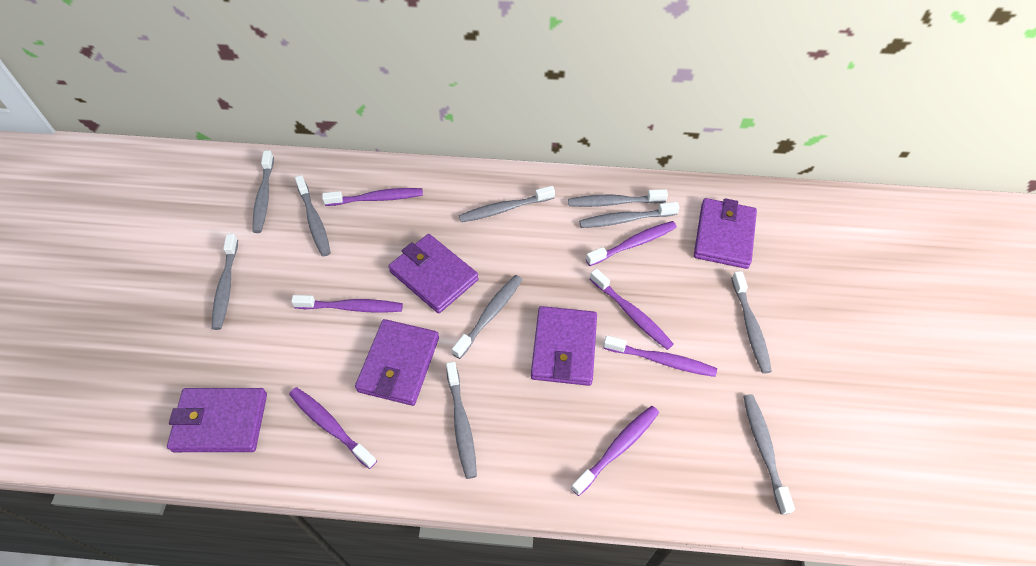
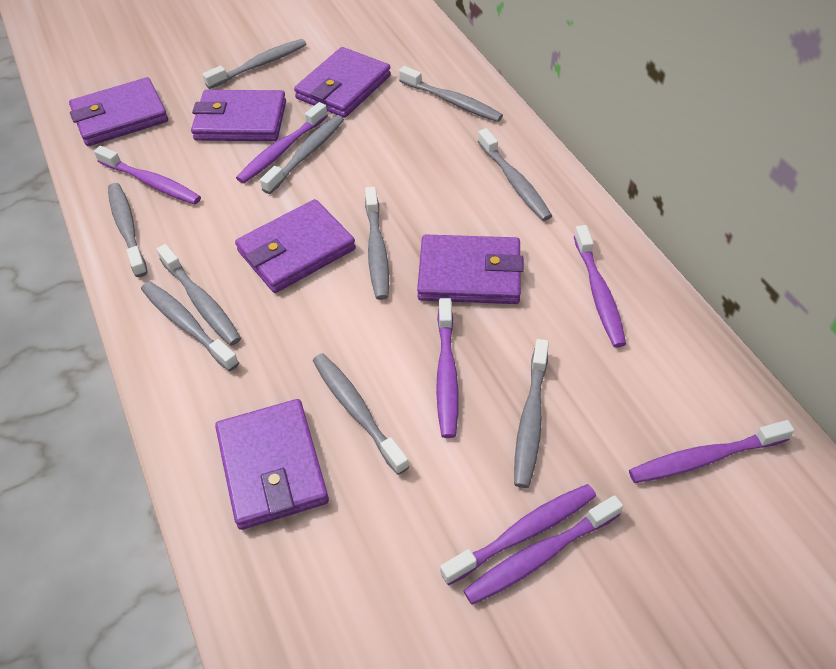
purple wallet: 5 -> 6

